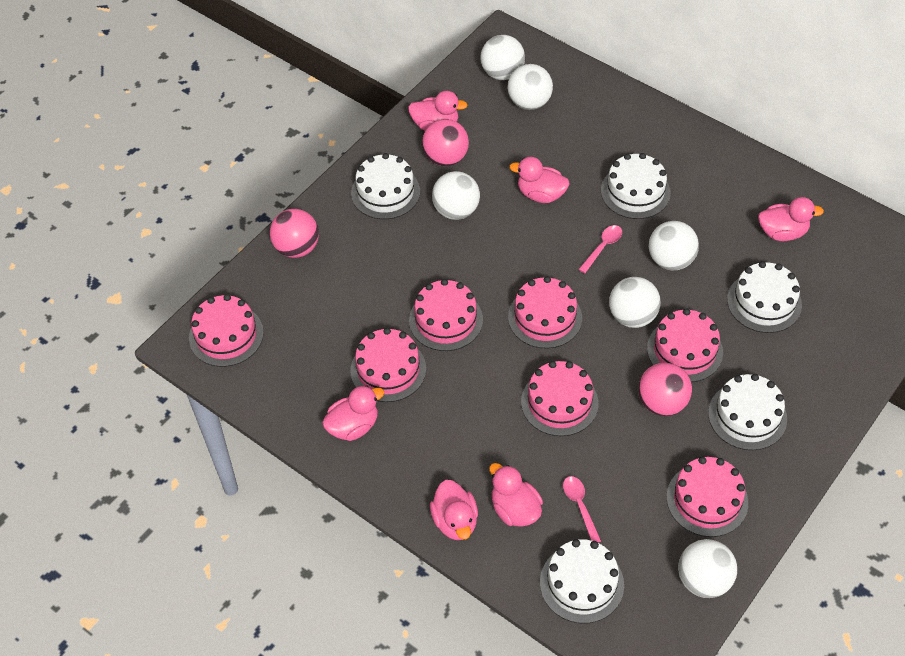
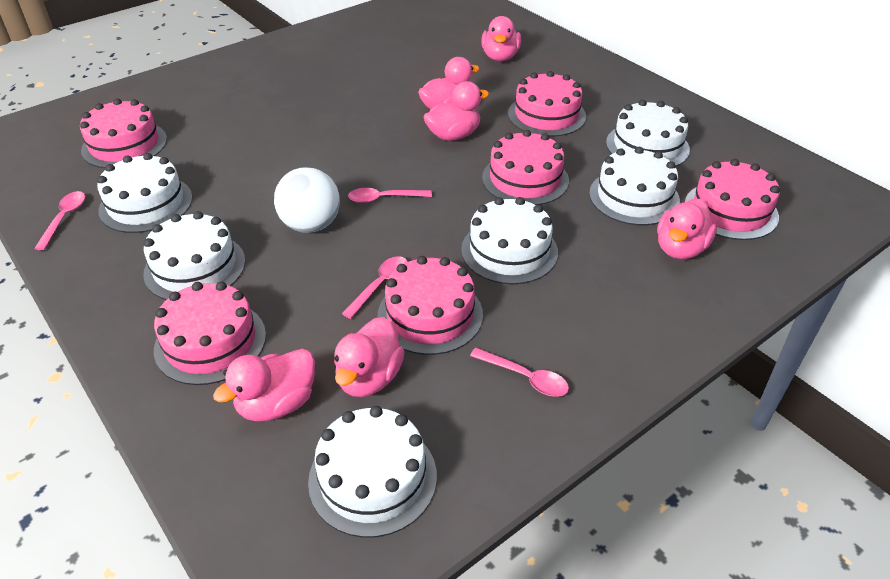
pink ball: 3 -> 0
pink cake: 7 -> 6
pink spoon: 2 -> 4
white ball: 6 -> 1
white cake: 5 -> 6

